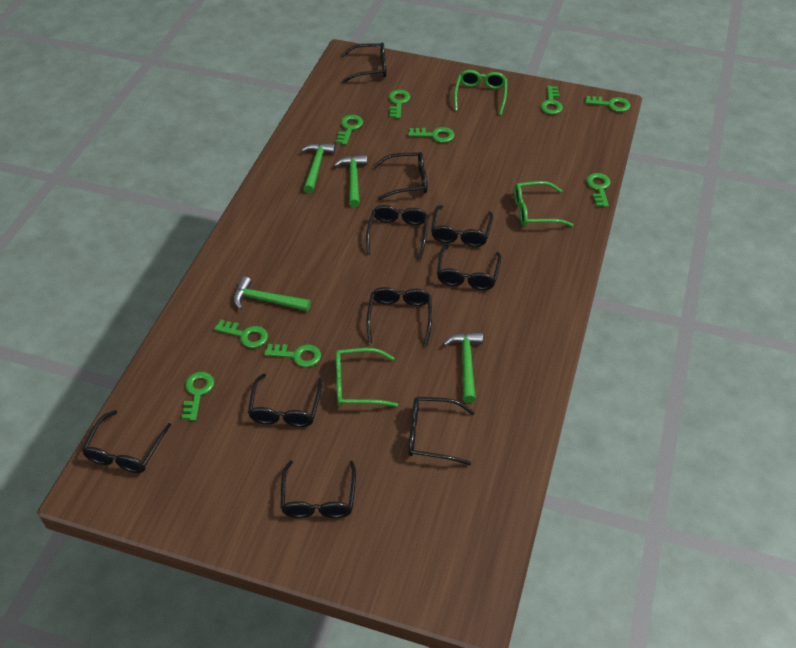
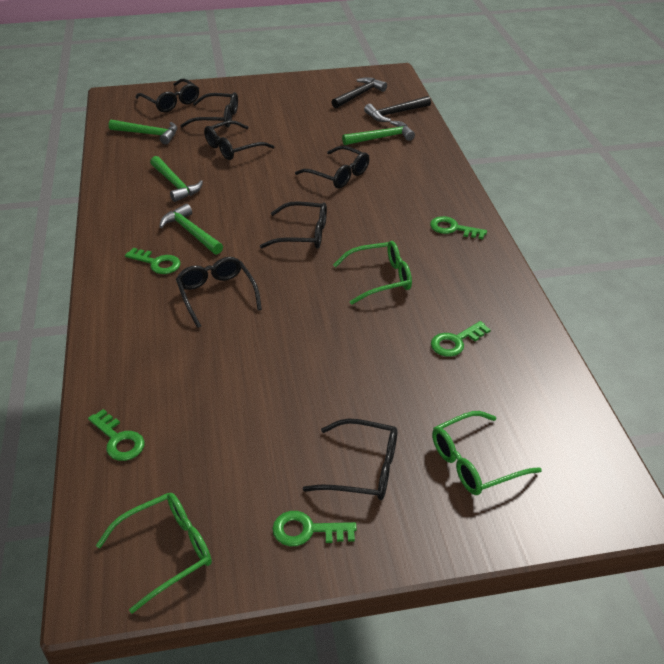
black glasses: 10 -> 7
black hammer: 0 -> 2
green key: 9 -> 5

